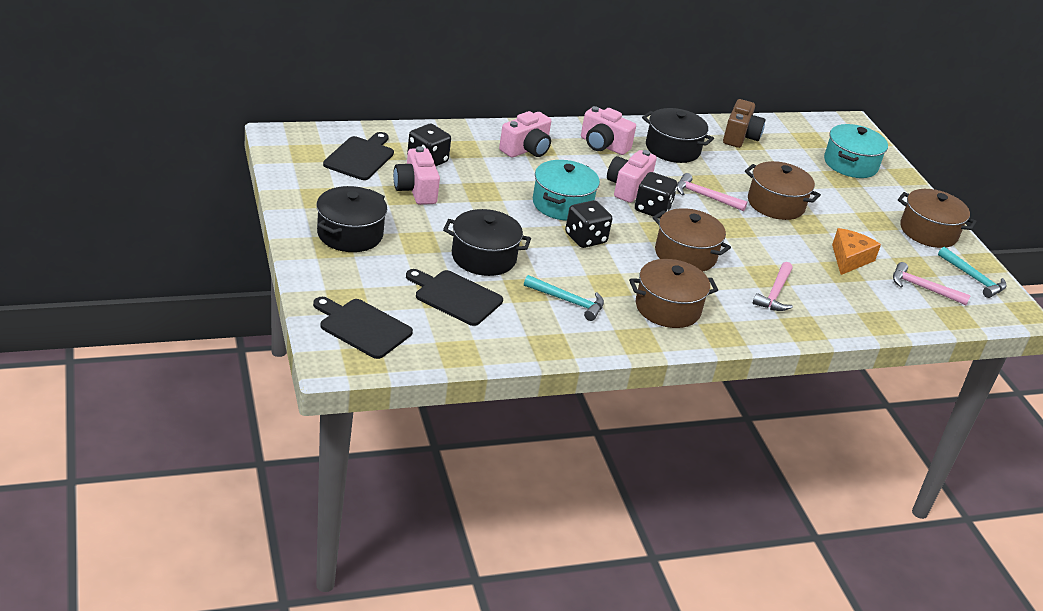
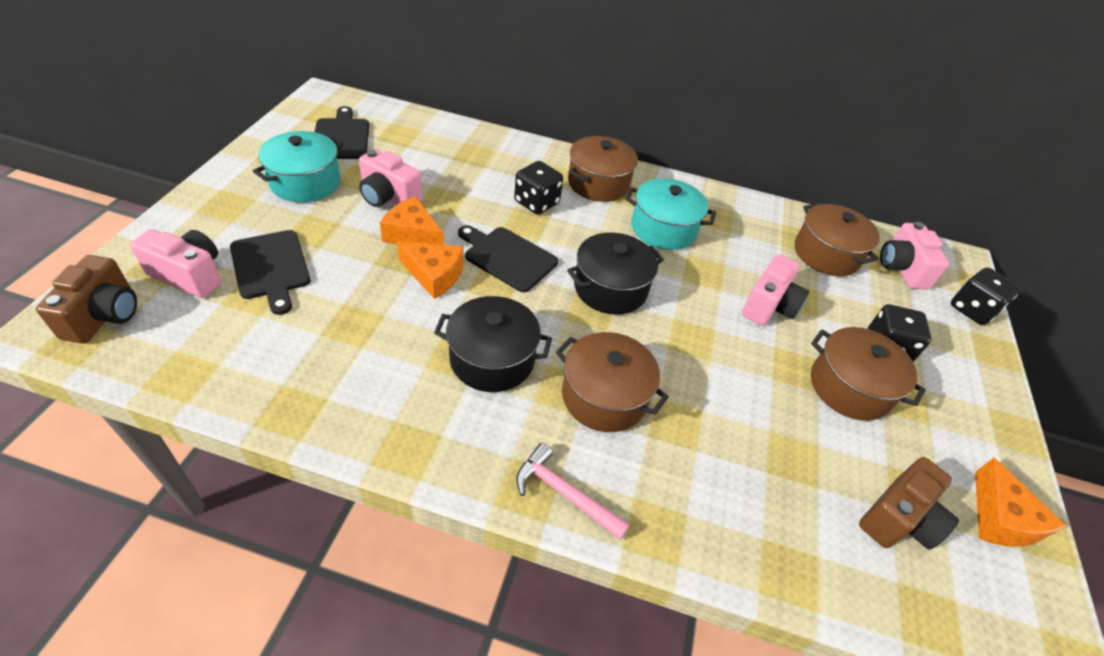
black pot: 3 -> 2
brown camera: 1 -> 2
orange cheese: 1 -> 3
pink hammer: 3 -> 1
turquoise hammer: 2 -> 0

